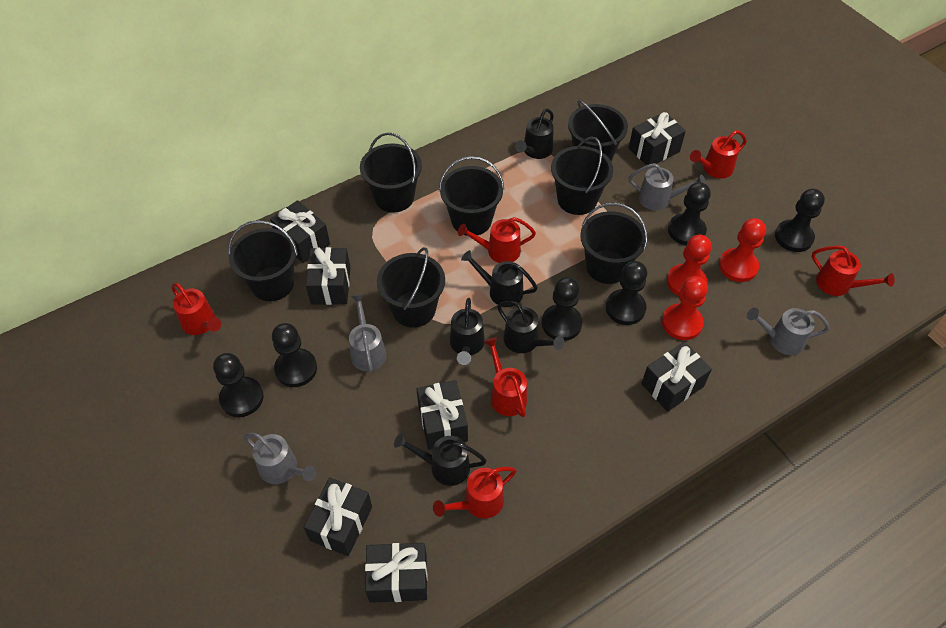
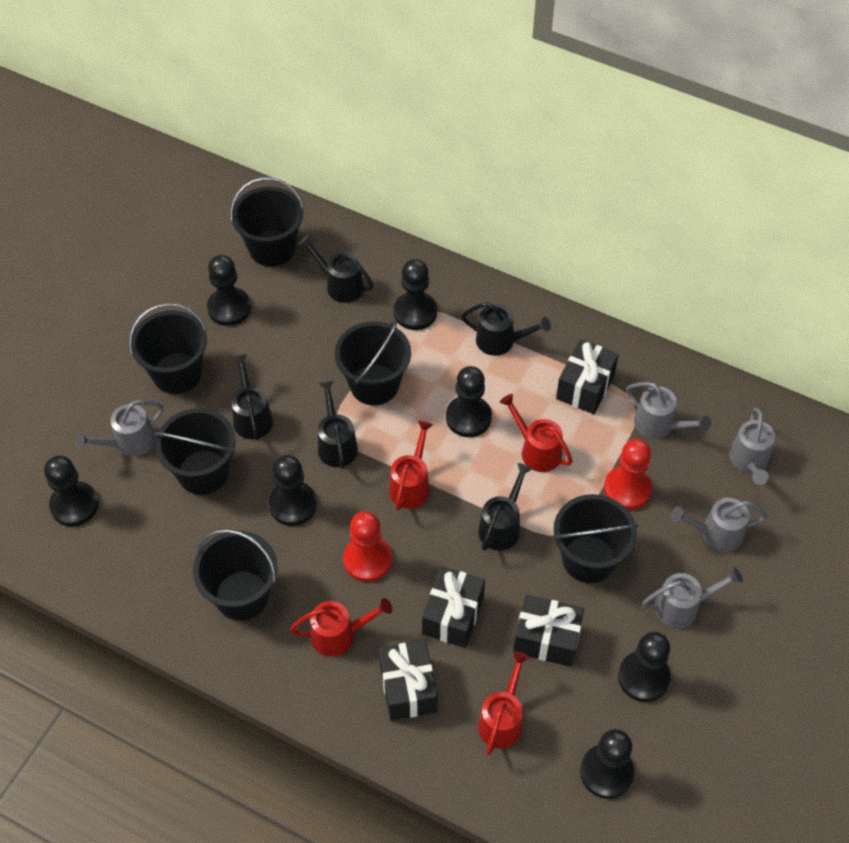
black bucket: 7 -> 6
black gift: 7 -> 4
black pawn: 6 -> 7
grey watering can: 4 -> 5
red pawn: 3 -> 2
red watering can: 6 -> 4

